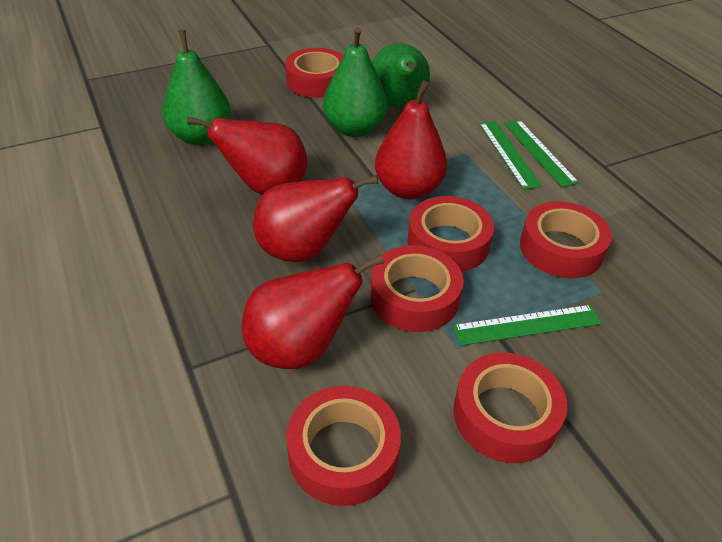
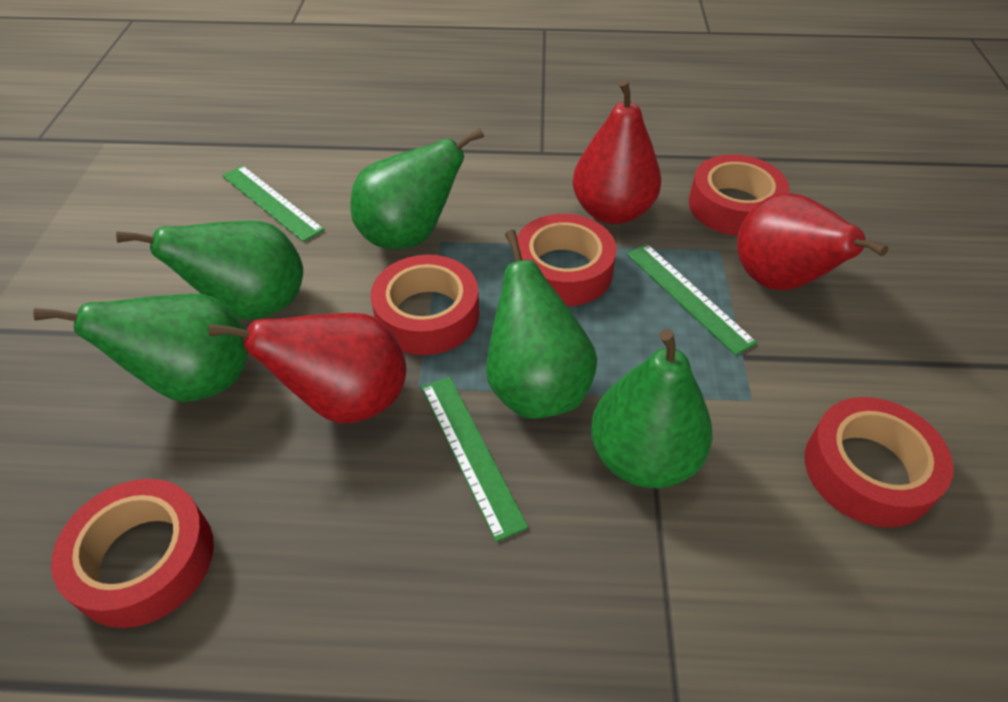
green pear: 3 -> 5
red pear: 4 -> 3
red tape: 6 -> 5

